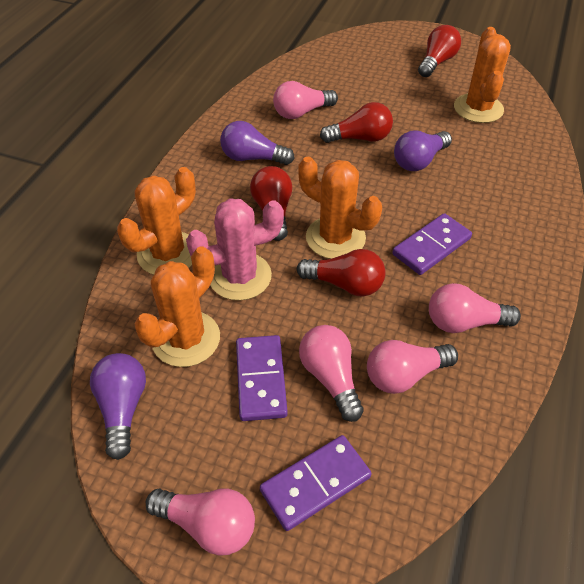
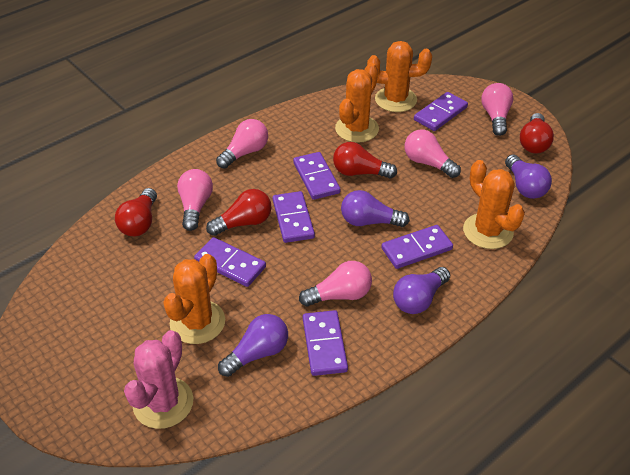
purple domino: 3 -> 6
purple light bulb: 3 -> 4

